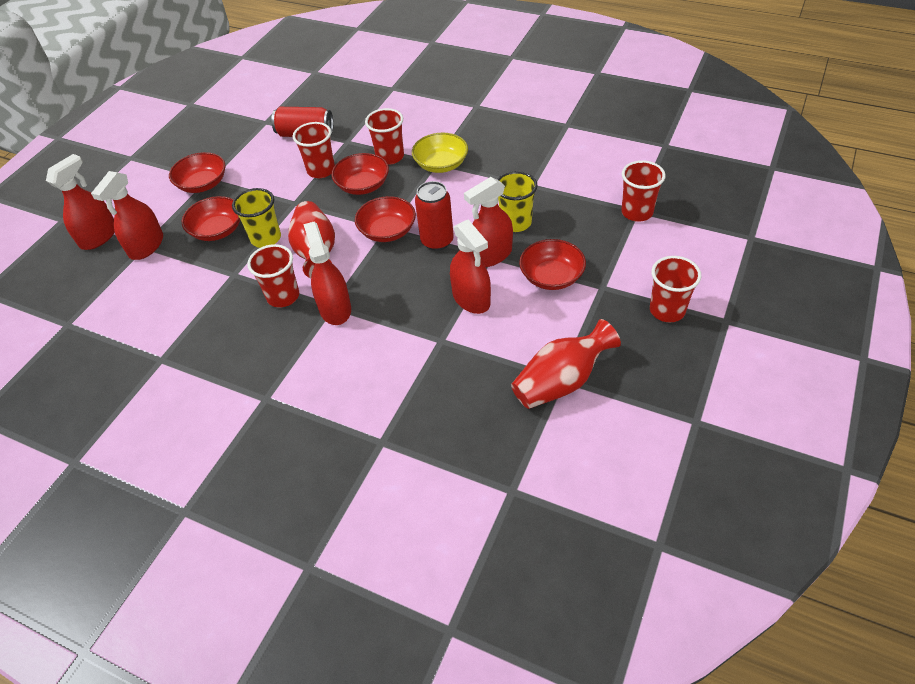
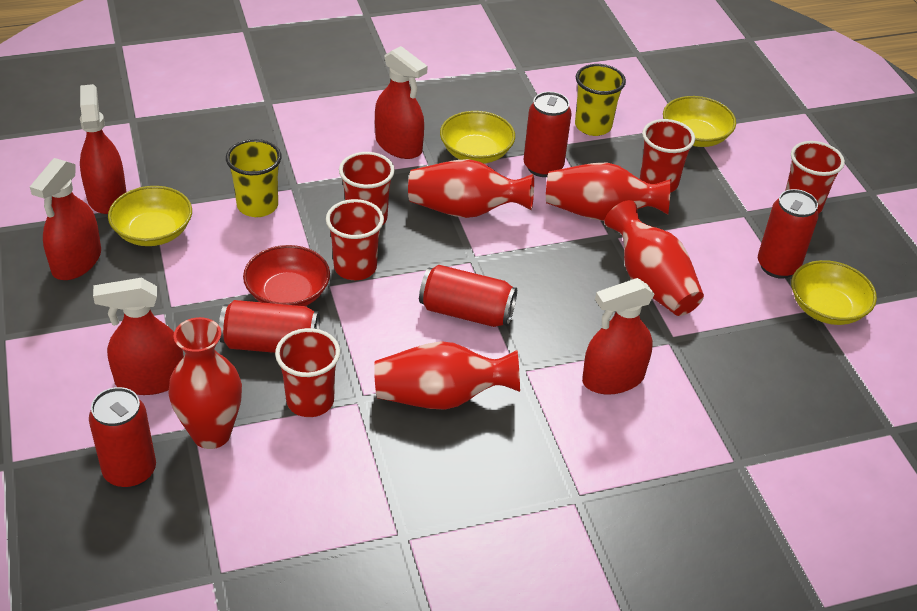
red bowl: 5 -> 1
red can: 2 -> 5
red vase: 2 -> 5
yellow bowl: 1 -> 4

